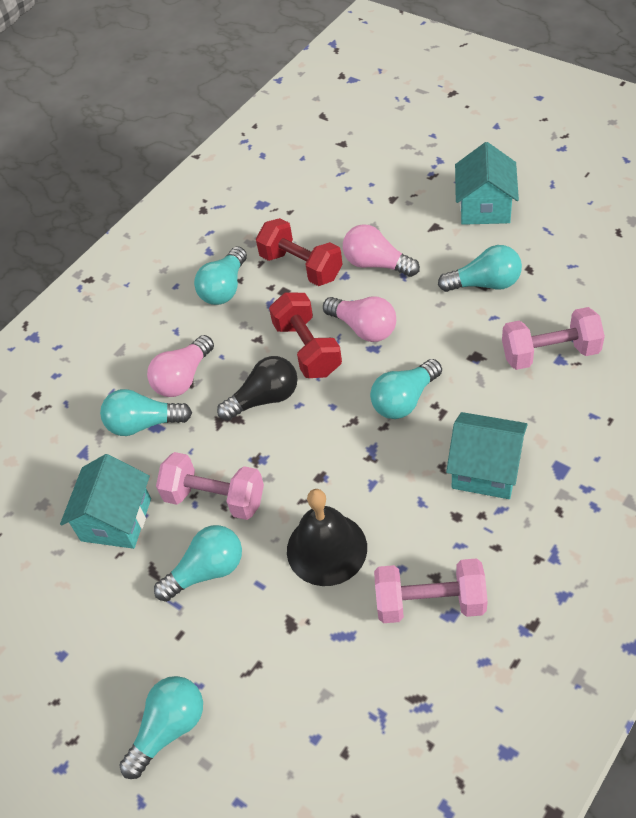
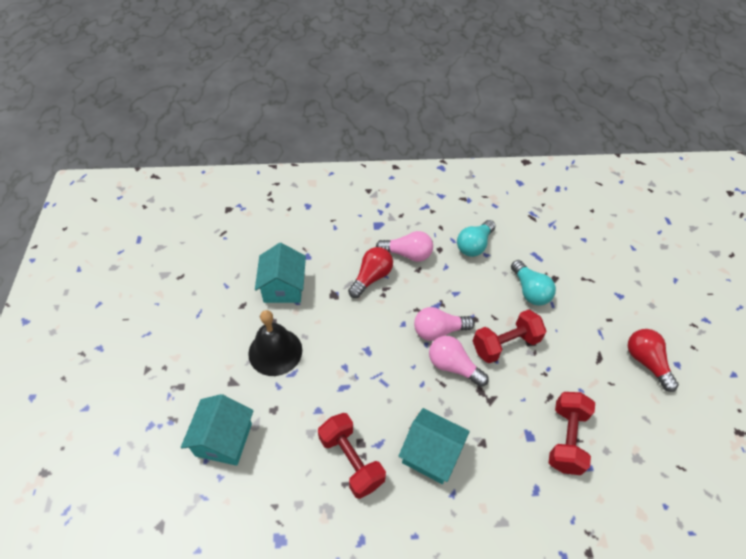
black light bulb: 1 -> 0
pink dumbbell: 3 -> 0
red dumbbell: 2 -> 3
red light bulb: 0 -> 2
turquoise light bulb: 6 -> 2

